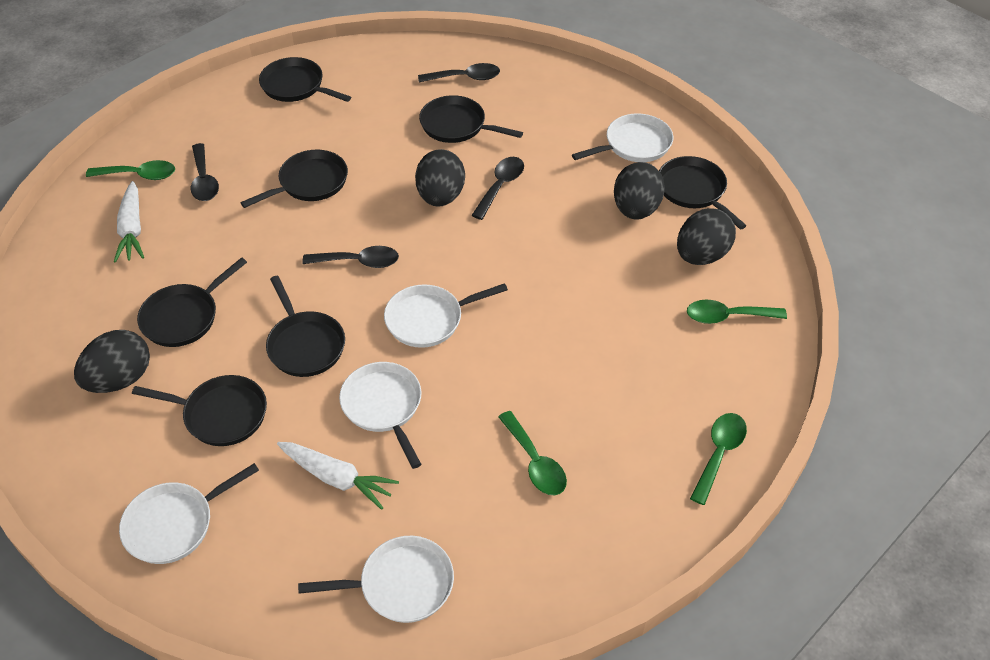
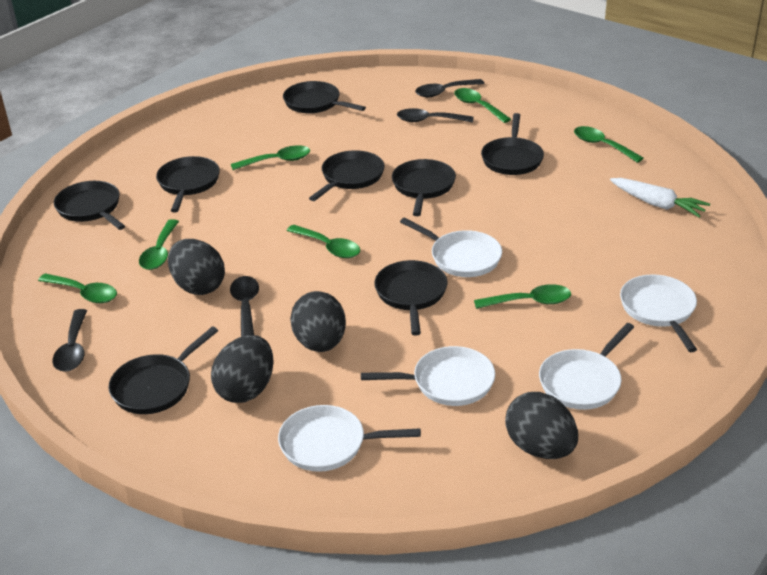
black pan: 7 -> 8
green spoon: 4 -> 7
white carrot: 2 -> 1

